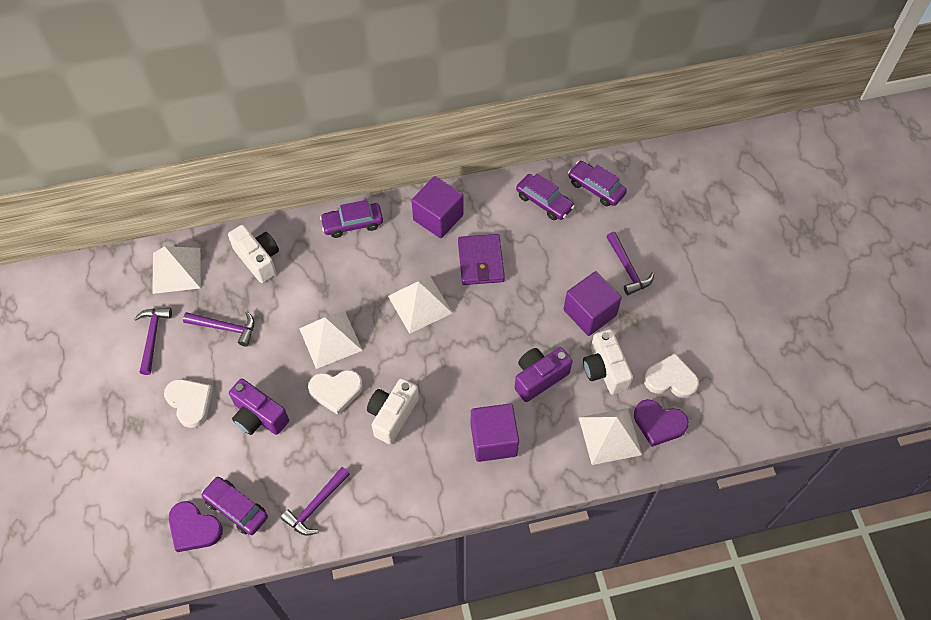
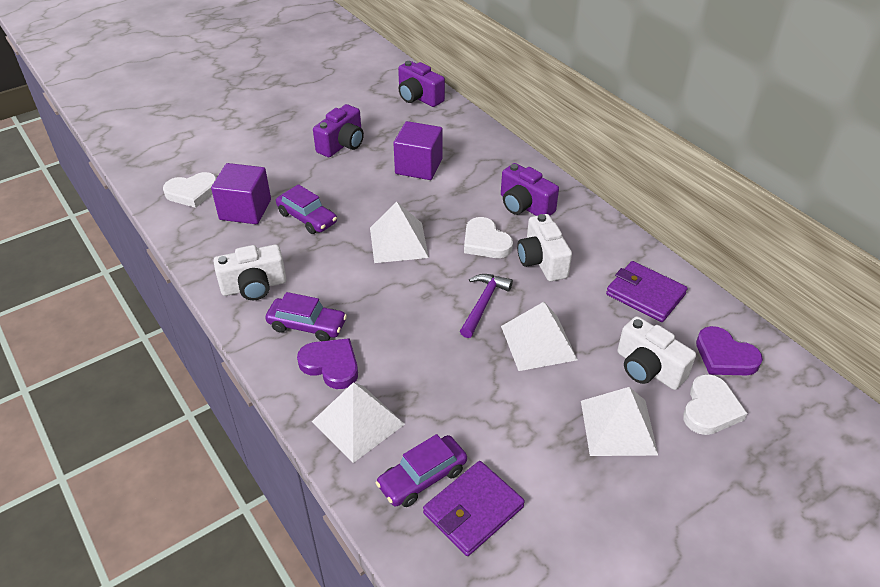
purple camera: 2 -> 3
purple car: 4 -> 3
purple cube: 3 -> 2
purple hammer: 4 -> 1
purple wallet: 1 -> 2

